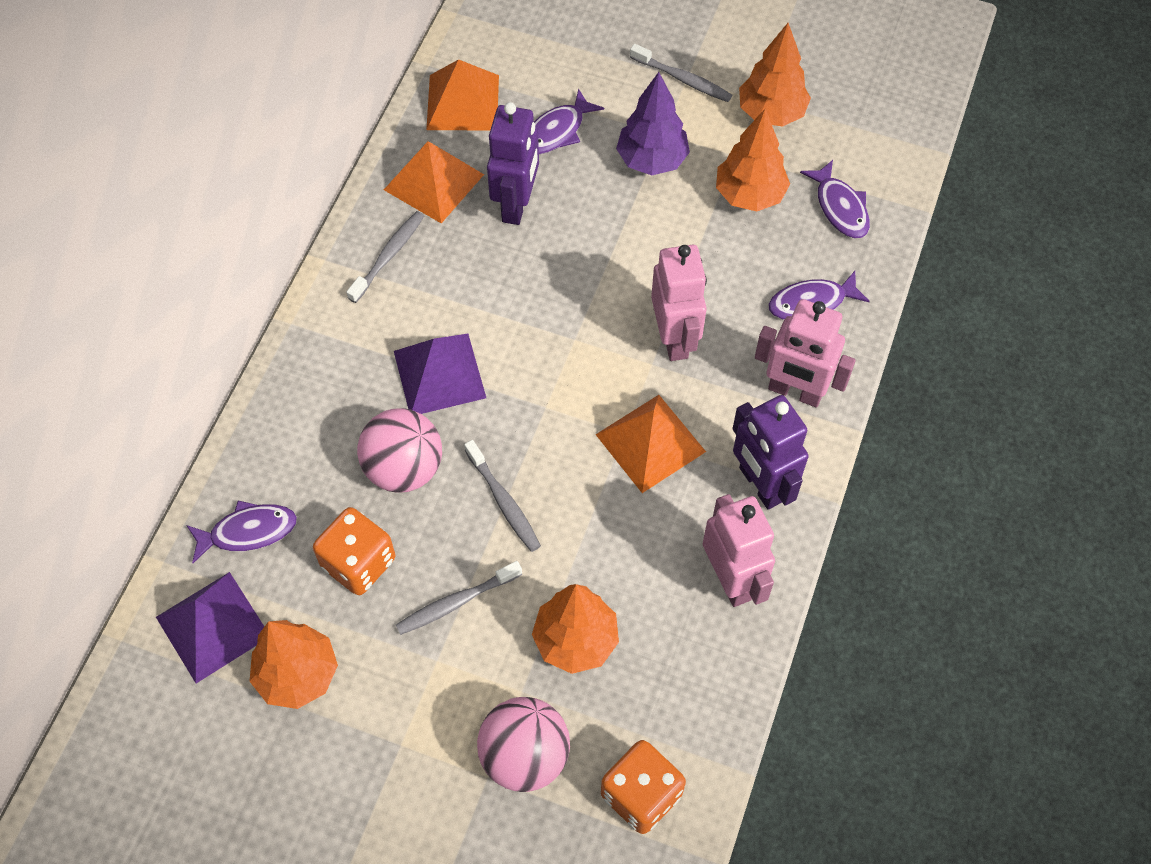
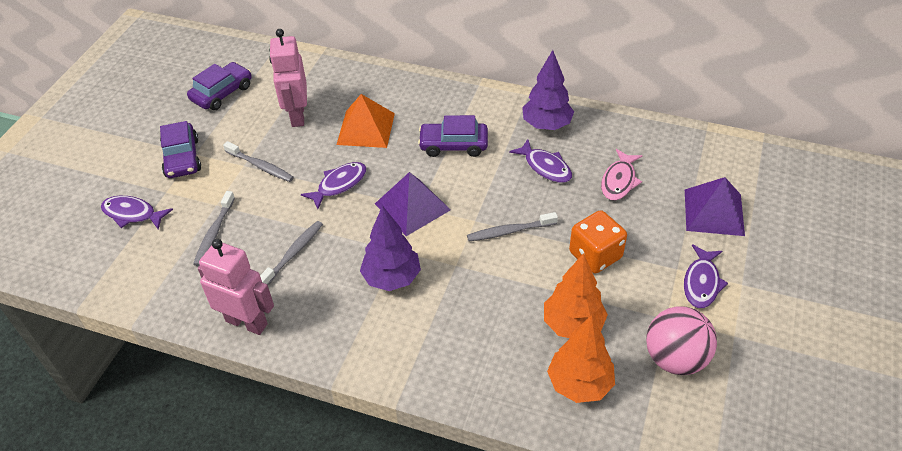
orange dice: 2 -> 1
orange pyramid: 3 -> 1
orange tree: 4 -> 2
pink ball: 2 -> 1
pink fish: 0 -> 1
pink robot: 3 -> 2
purple car: 0 -> 3
purple robot: 2 -> 0
purple tree: 1 -> 2

